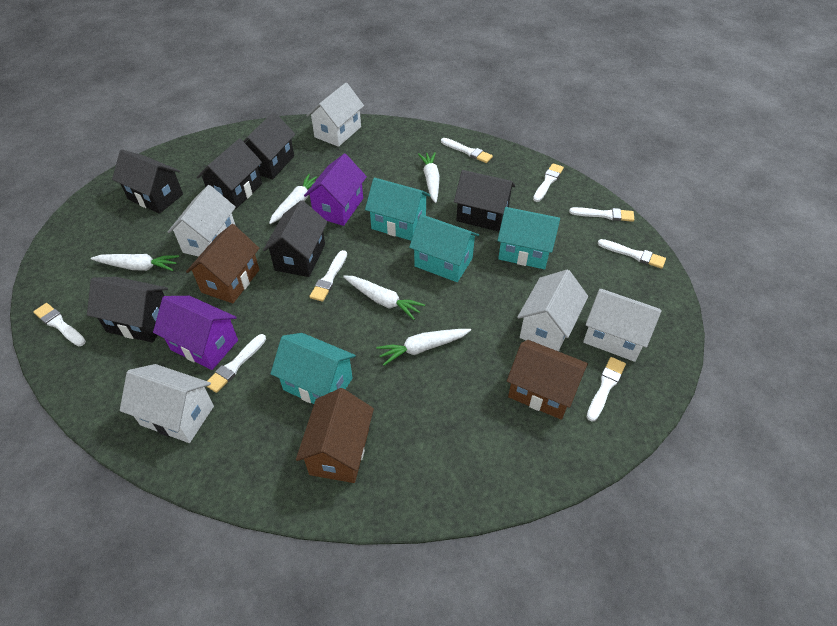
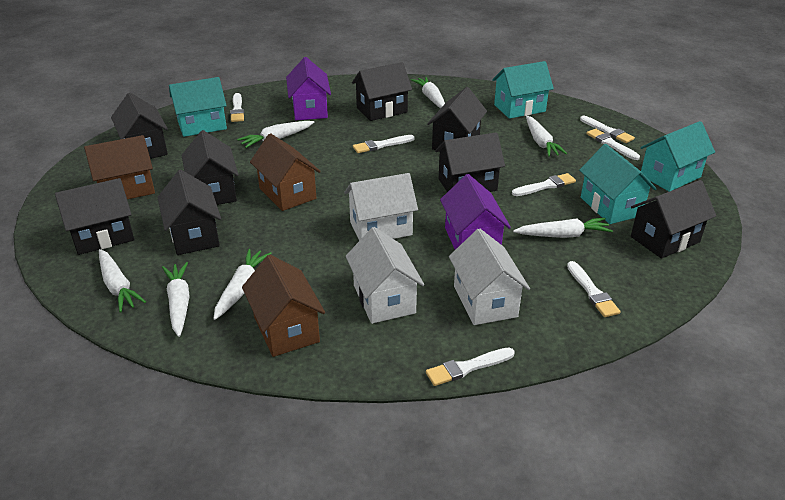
black house: 6 -> 8
white brush: 8 -> 7
white carrot: 5 -> 7
white house: 5 -> 3

